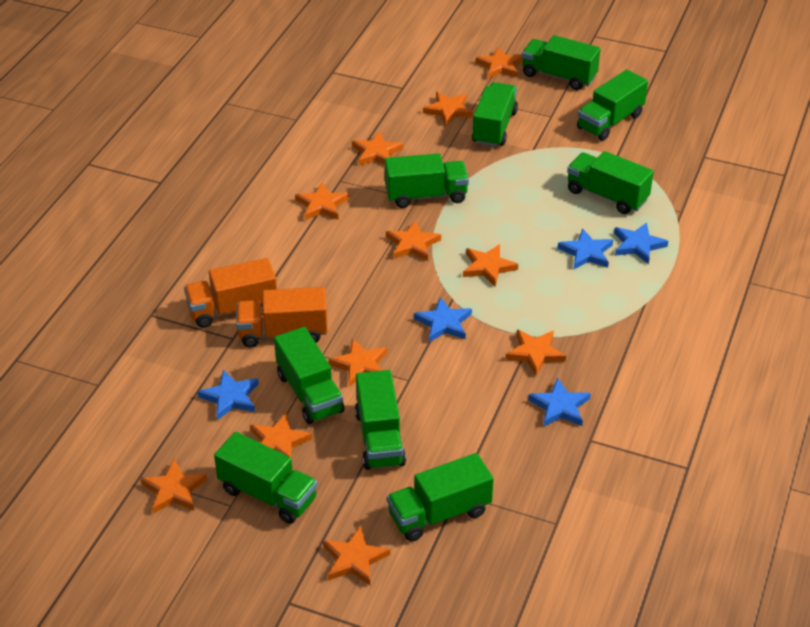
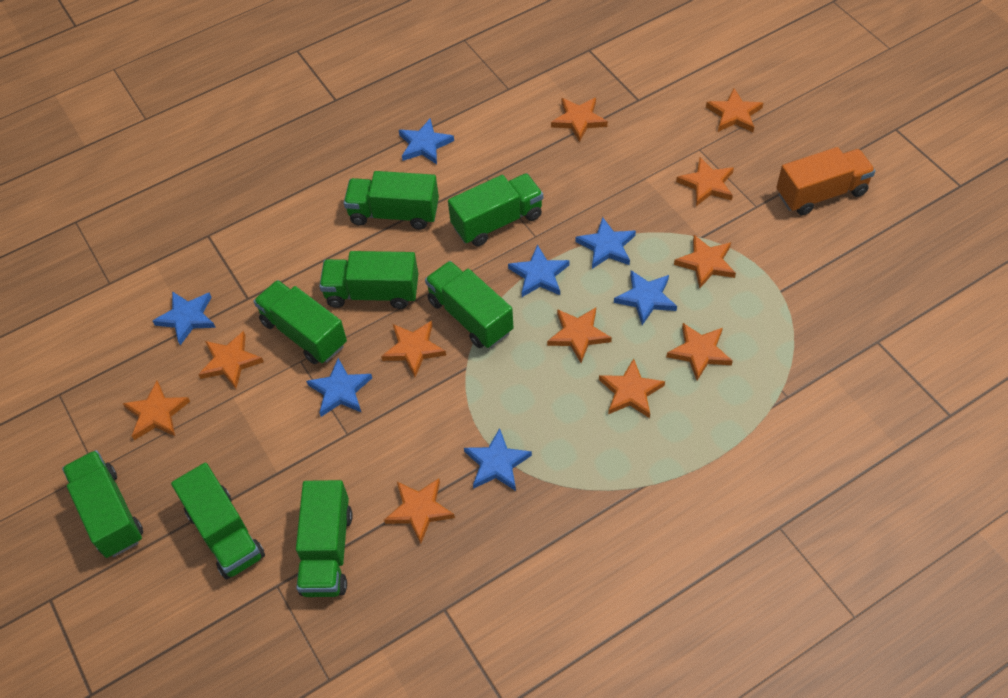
blue star: 5 -> 7
green truck: 9 -> 8
orange truck: 2 -> 1

